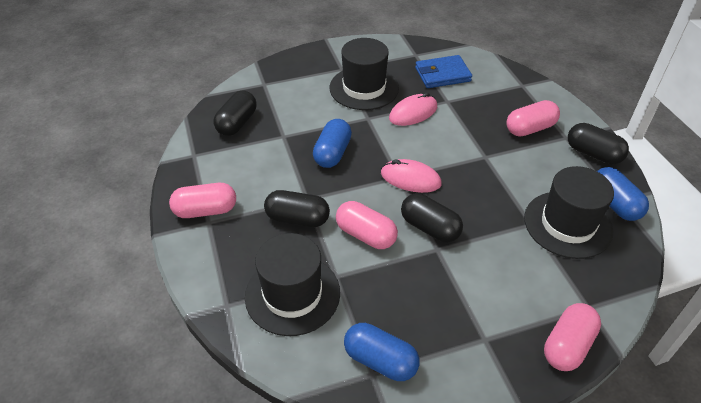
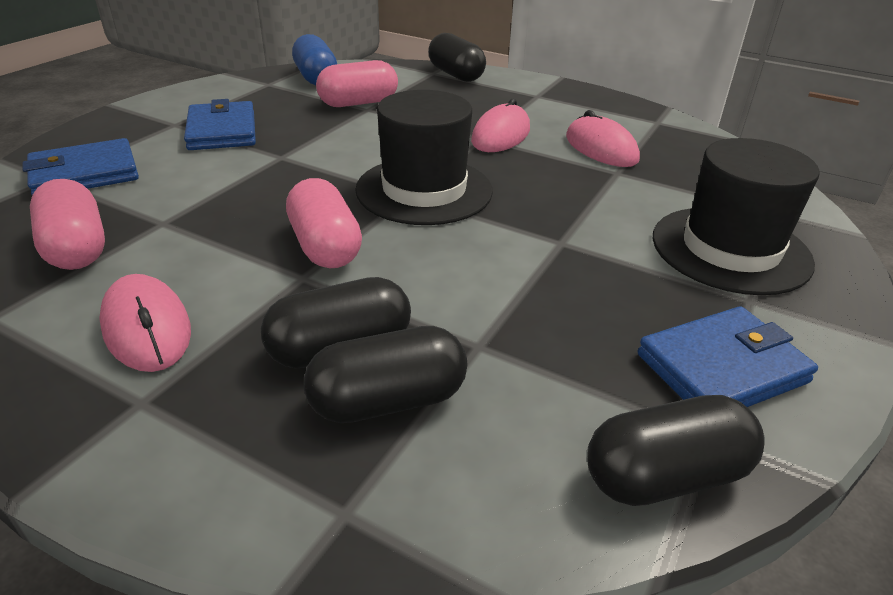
black hat: 3 -> 2
blue capsule: 3 -> 1
blue wallet: 1 -> 3
pink capsule: 4 -> 3
pink mouse: 2 -> 3

